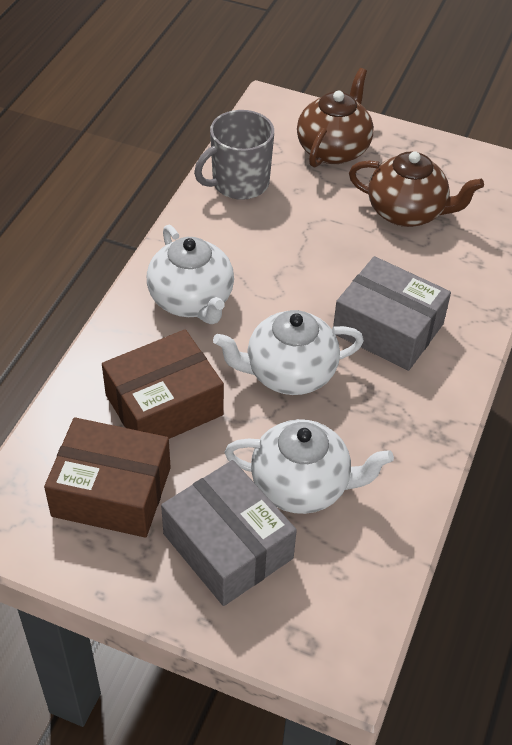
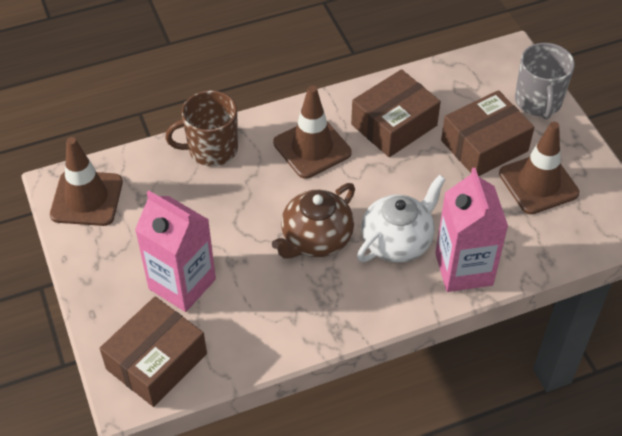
brown box: 2 -> 3
brown mug: 0 -> 1
brown teapot: 2 -> 1
brown traffic cone: 0 -> 3
grey box: 2 -> 0
pink carton: 0 -> 2
white teapot: 3 -> 1

